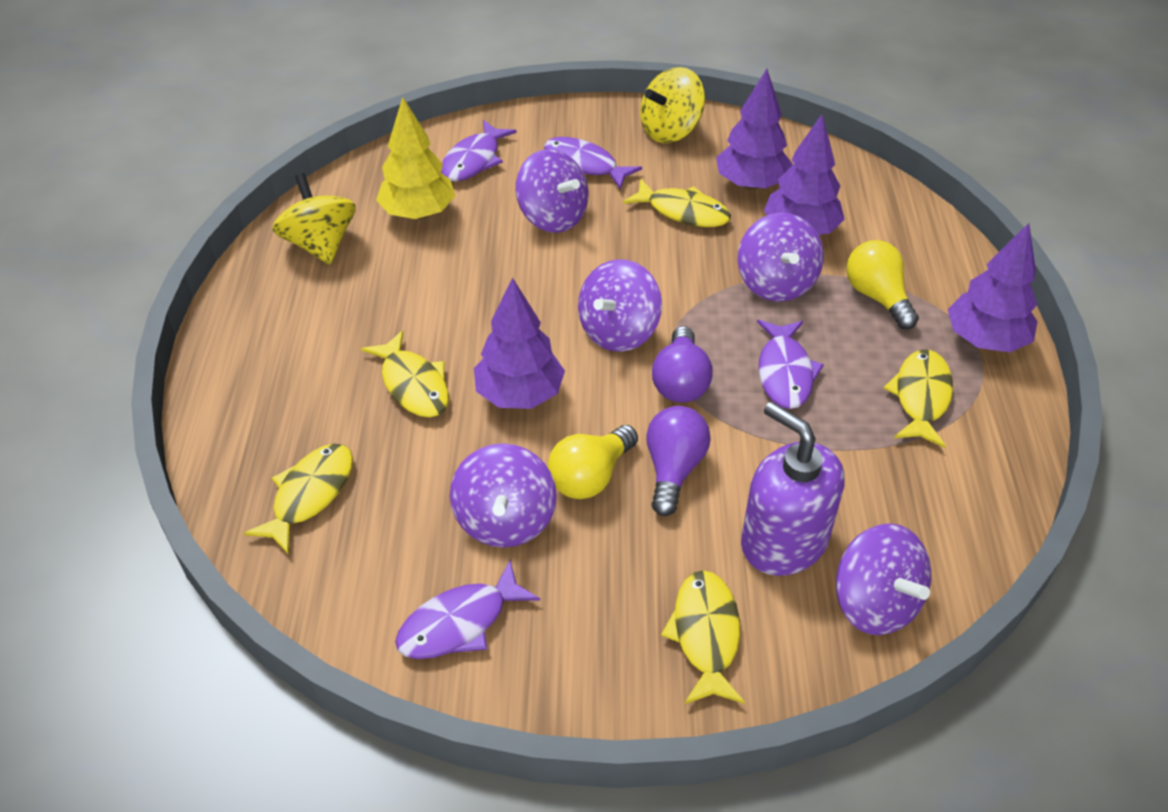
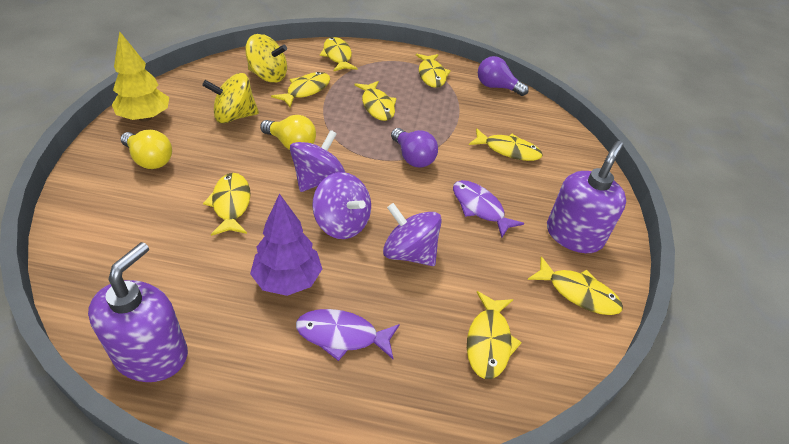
purple fish: 4 -> 2
purple soap dispenser: 1 -> 2
purple spinning top: 5 -> 3
purple tree: 4 -> 1
yellow fish: 5 -> 8

